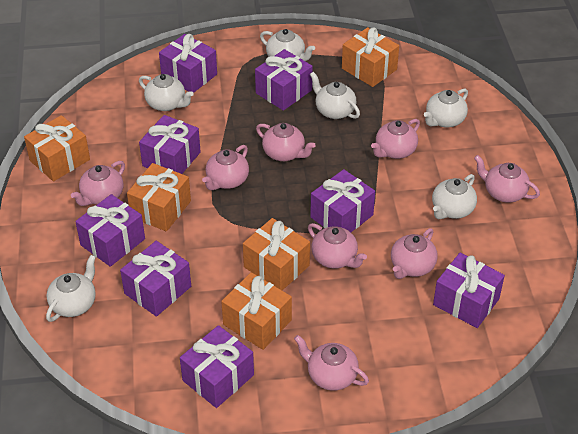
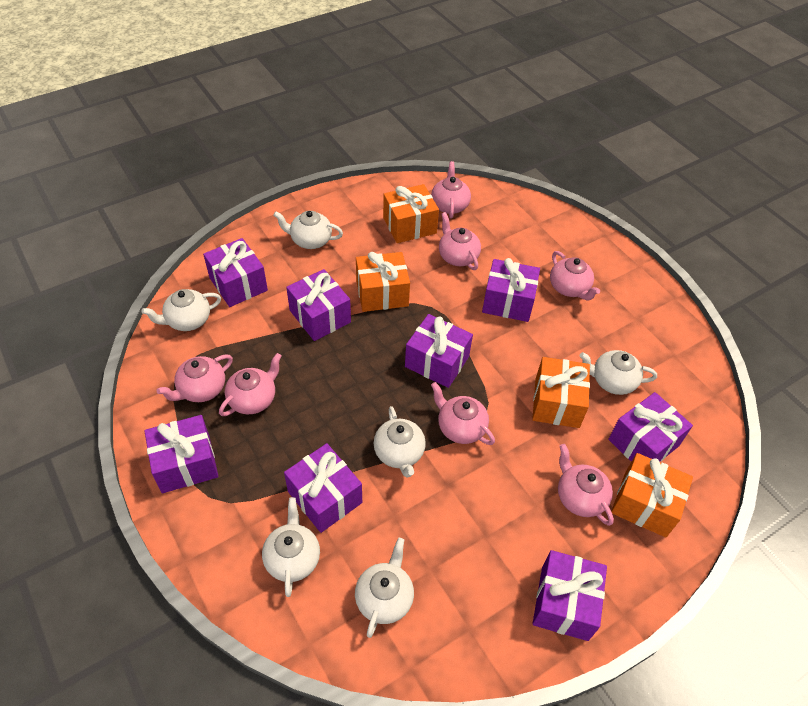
orange gift: 5 -> 4
pink teapot: 8 -> 7

